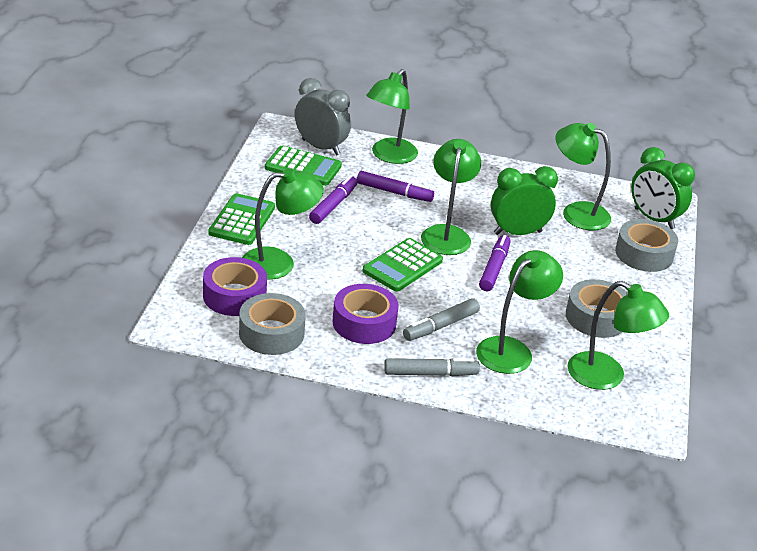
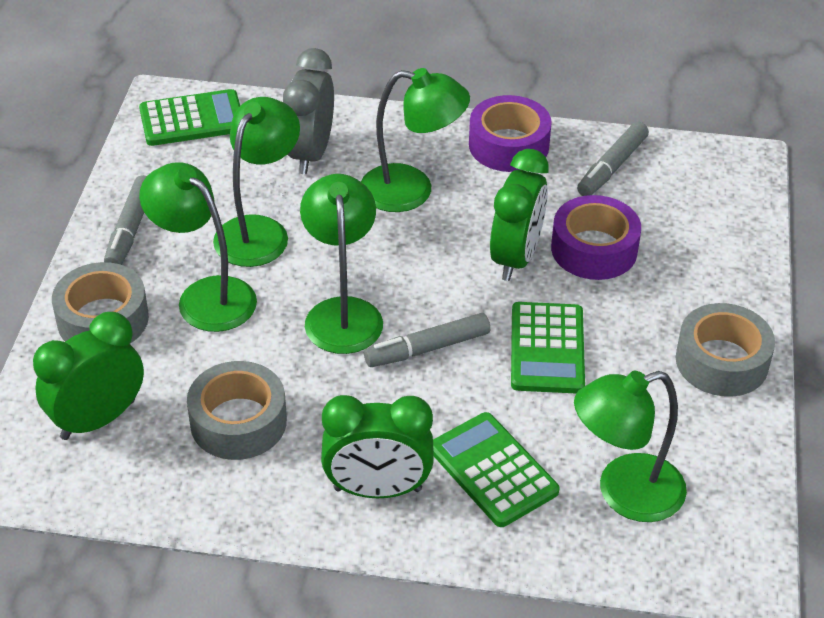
green clock: 2 -> 3
green lamp: 6 -> 5
grey marker: 2 -> 3
purple marker: 3 -> 0

